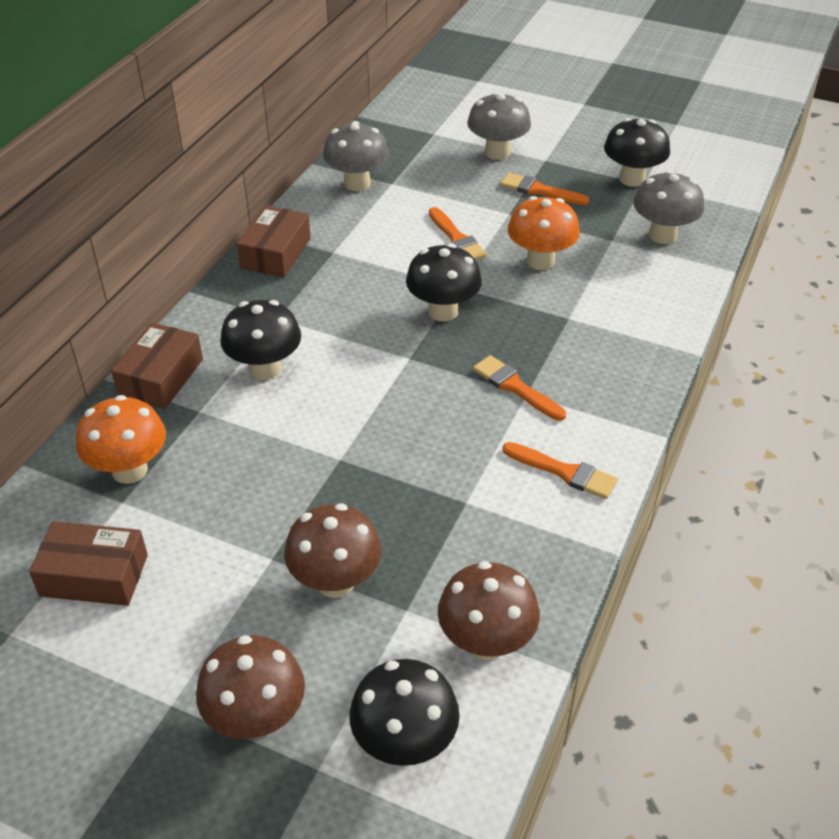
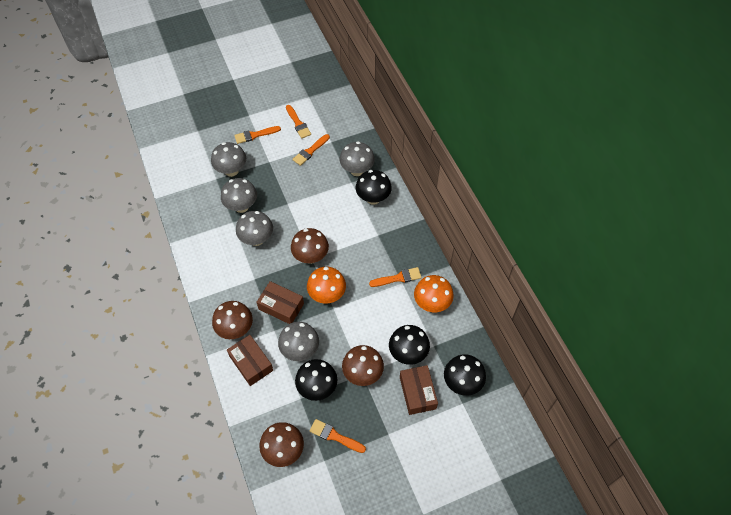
brown mushroom: 3 -> 4
grey mushroom: 3 -> 5
orange brush: 4 -> 5

